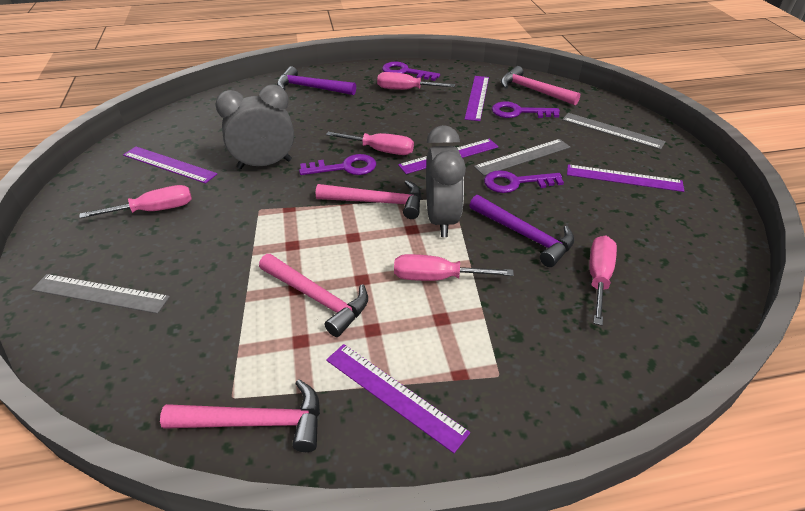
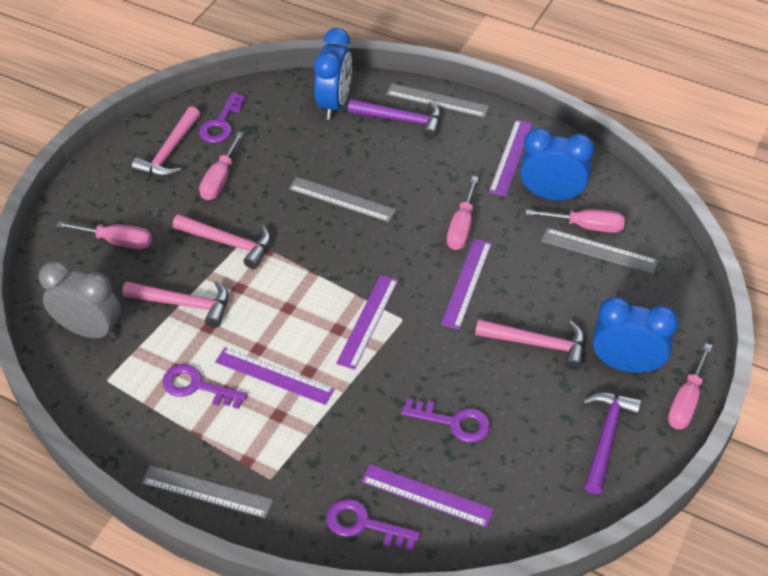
blue clock: 0 -> 3
grey clock: 2 -> 1
grey ruler: 3 -> 4

